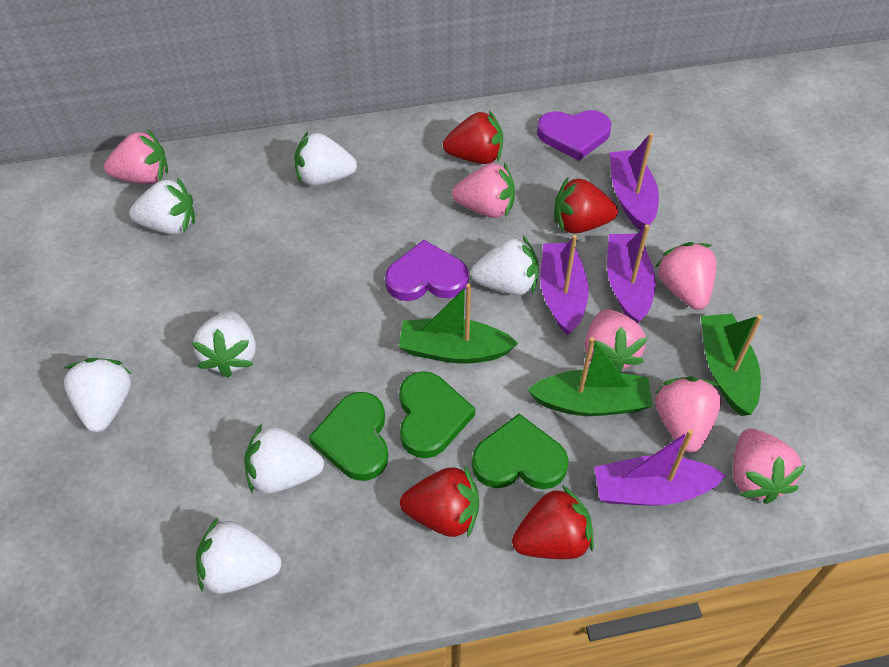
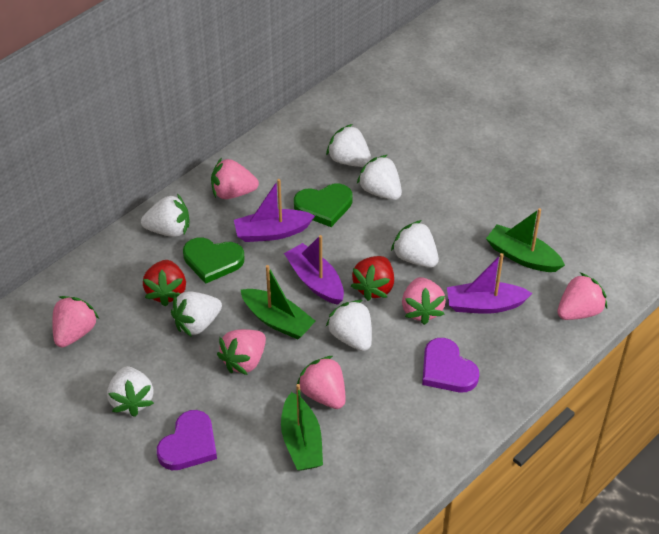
green heart: 3 -> 2
purple boat: 4 -> 3
red strawberry: 4 -> 2

